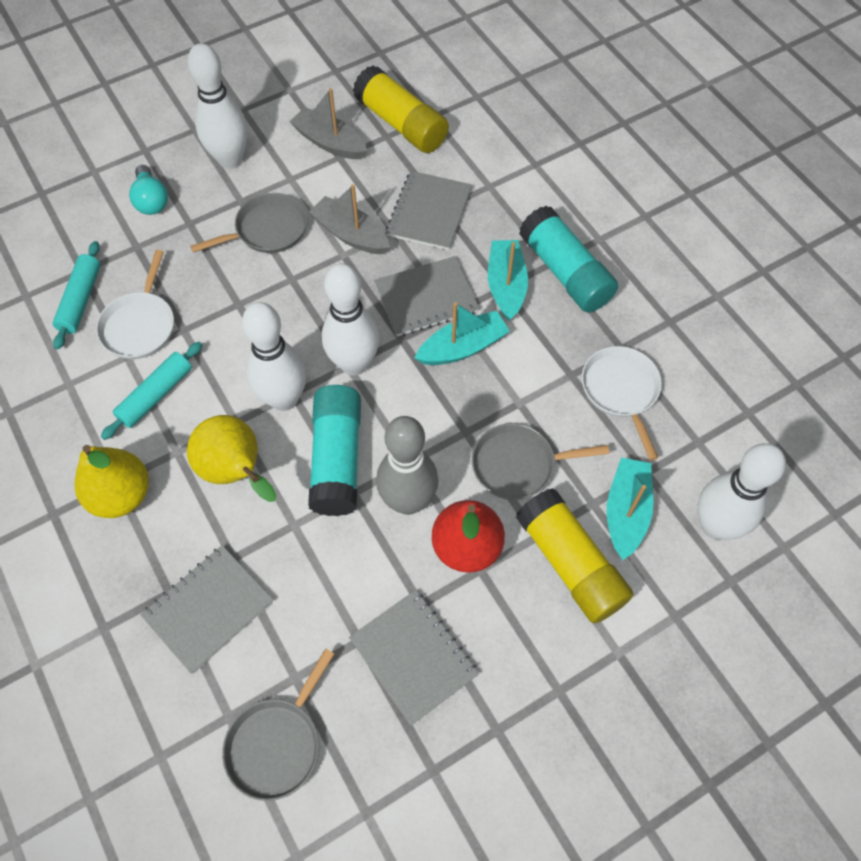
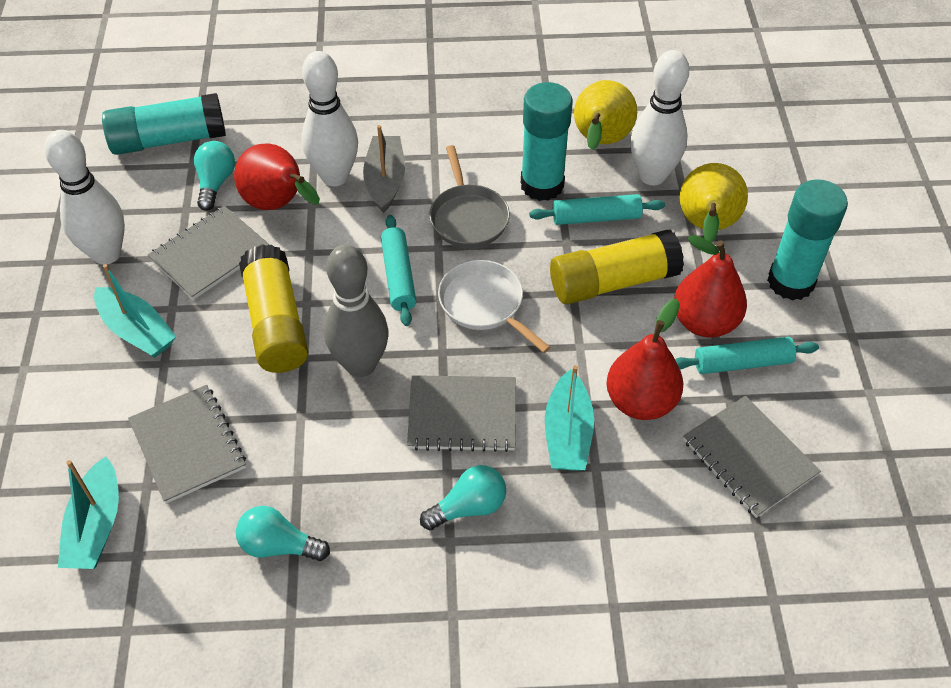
grey boat: 2 -> 1
grey pan: 3 -> 1
red pear: 1 -> 3
turquoise glue stick: 2 -> 3
turquoise light bulb: 1 -> 3
turquoise rolling pin: 2 -> 3
white bowling pin: 4 -> 3
white pan: 2 -> 1

